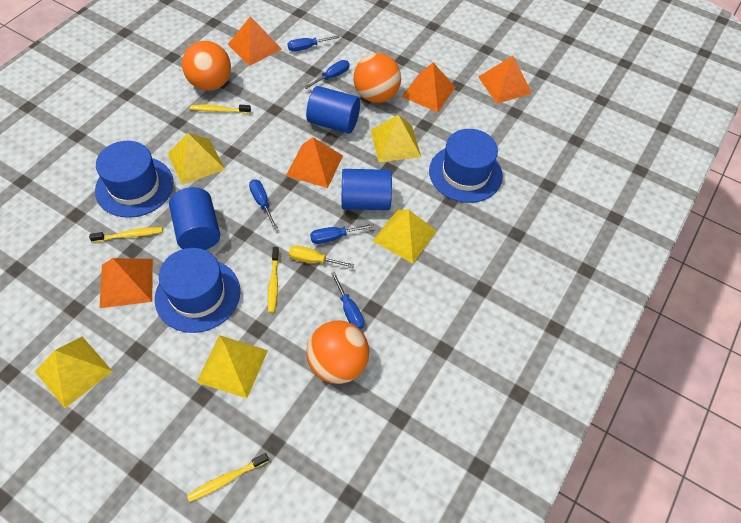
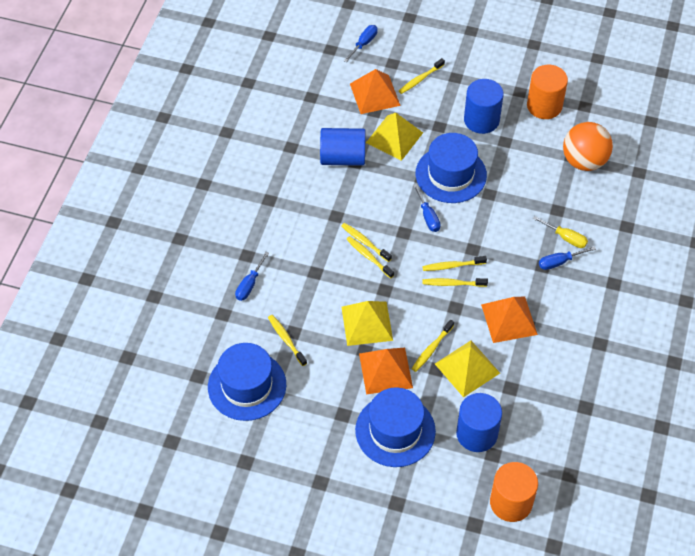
blue screwdriver: 5 -> 4
orange ball: 3 -> 1
orange cylinder: 0 -> 2
orange pyramid: 5 -> 3
yellow pyramid: 5 -> 3
yellow toothbrush: 4 -> 7

